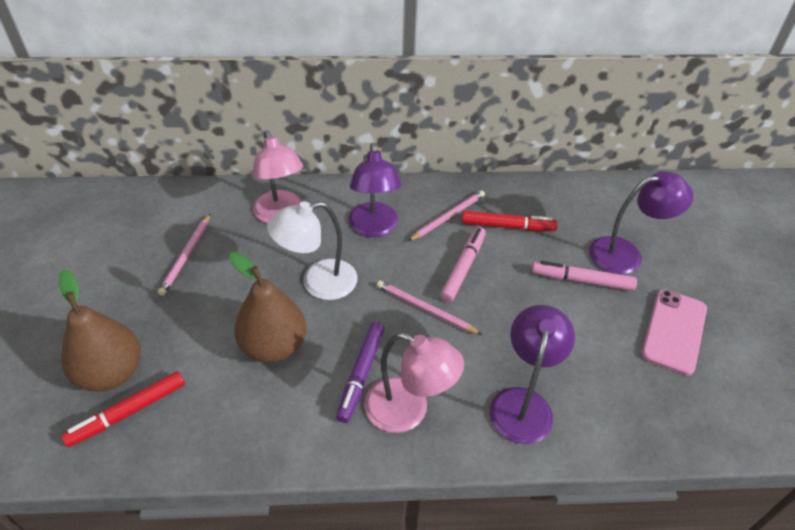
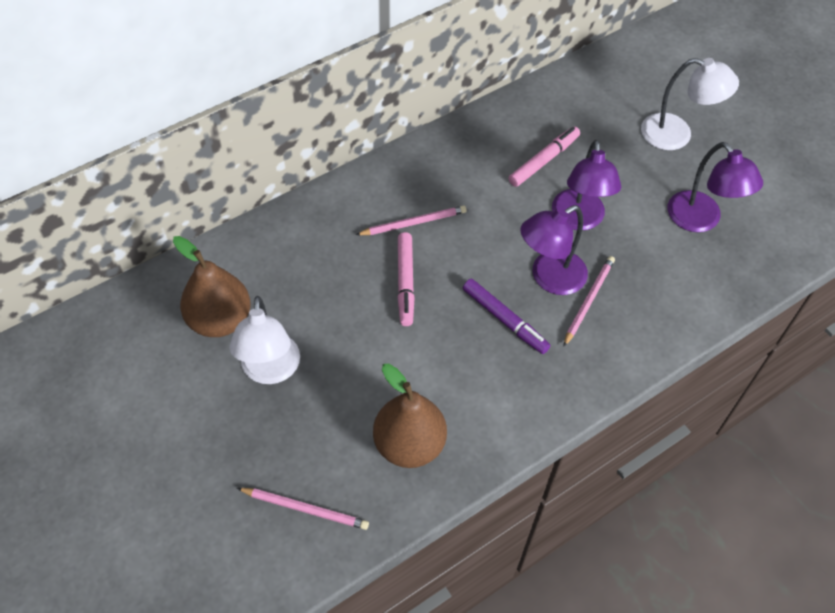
pink lamp: 2 -> 0
pink phone: 1 -> 0
red marker: 2 -> 0
white lamp: 1 -> 2

